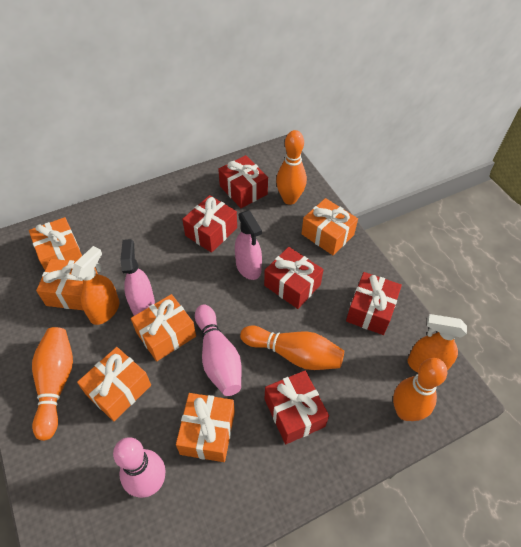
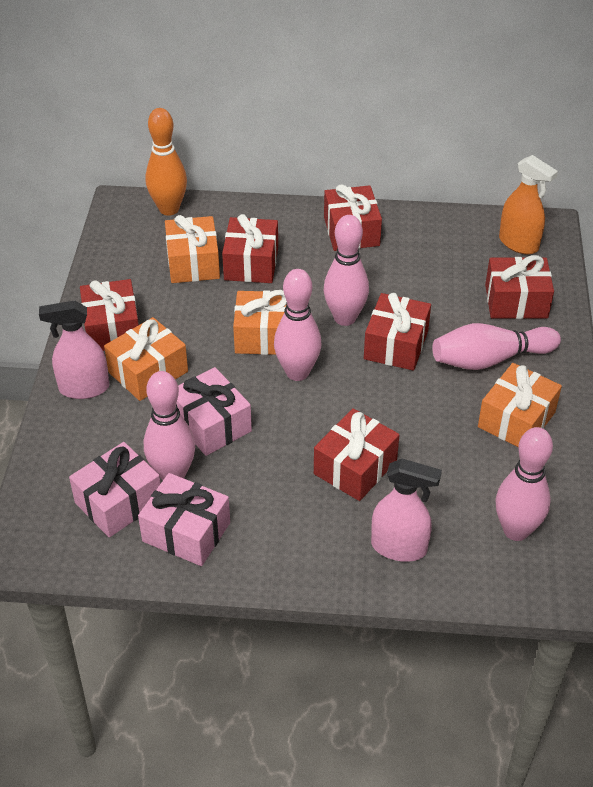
orange bowling pin: 4 -> 1
orange gift: 6 -> 4
orange spray bottle: 2 -> 1
pink bowling pin: 2 -> 5
pink gift: 0 -> 3
red gift: 5 -> 6

